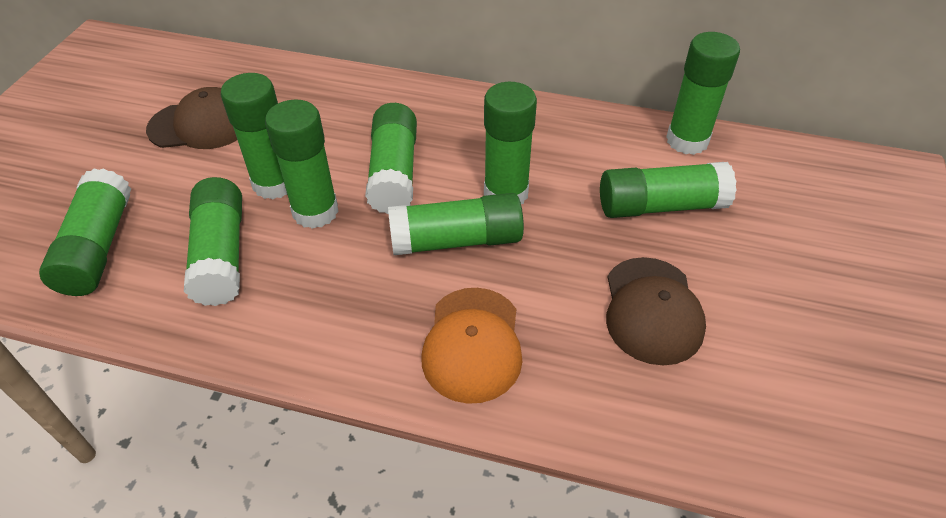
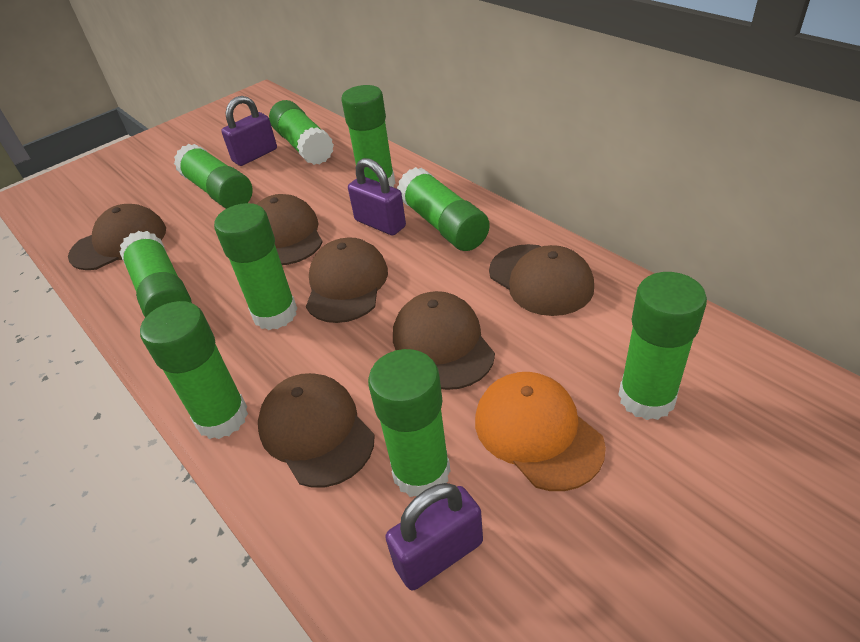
brown cap: 2 -> 6
purple padlock: 0 -> 3

